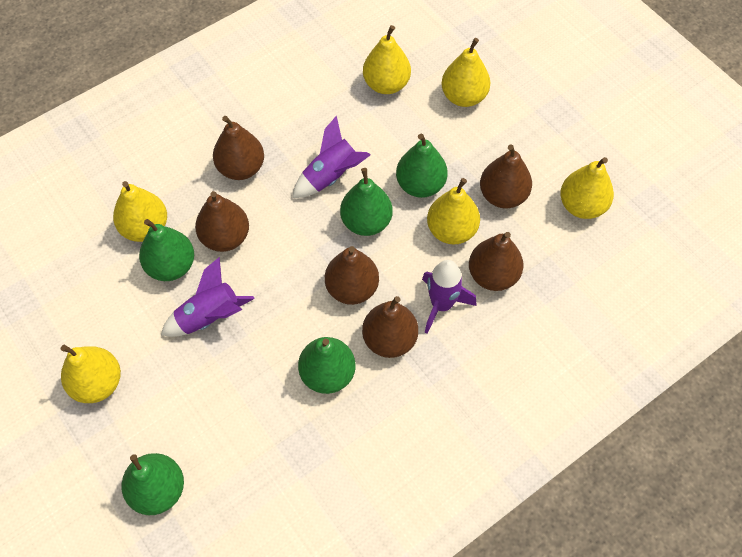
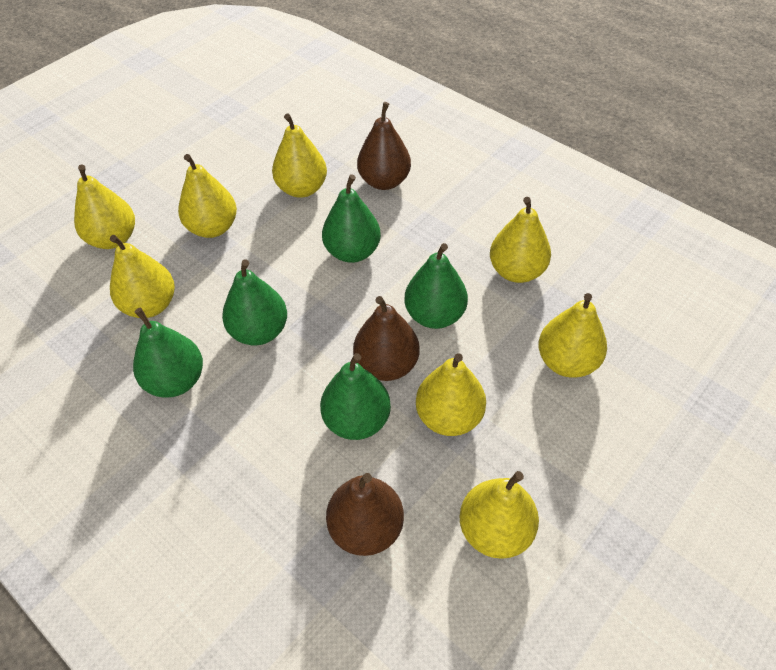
brown pear: 6 -> 3
purple rocket: 3 -> 0
yellow pear: 6 -> 8

